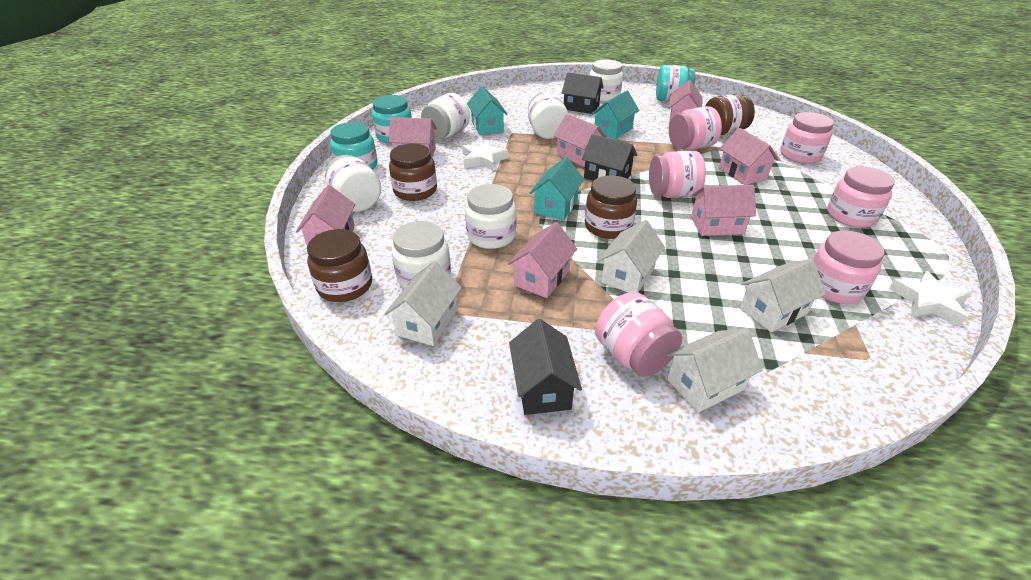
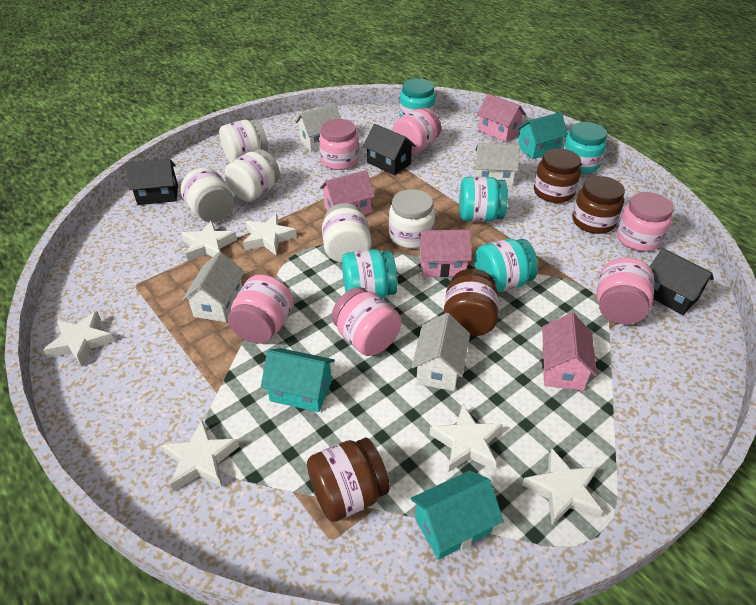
pink house: 7 -> 4
turquoise jar: 3 -> 5
white jar: 6 -> 5
white star: 2 -> 6

